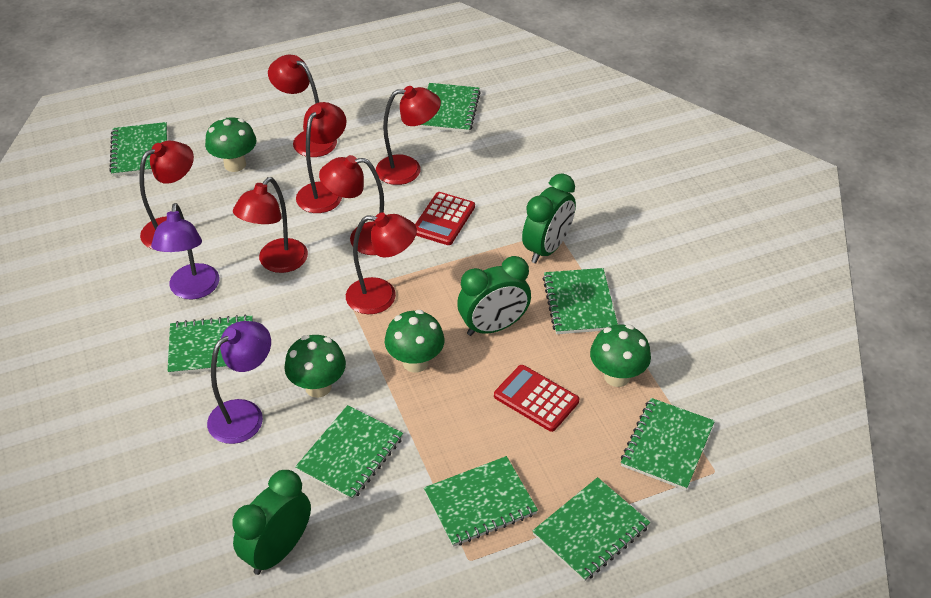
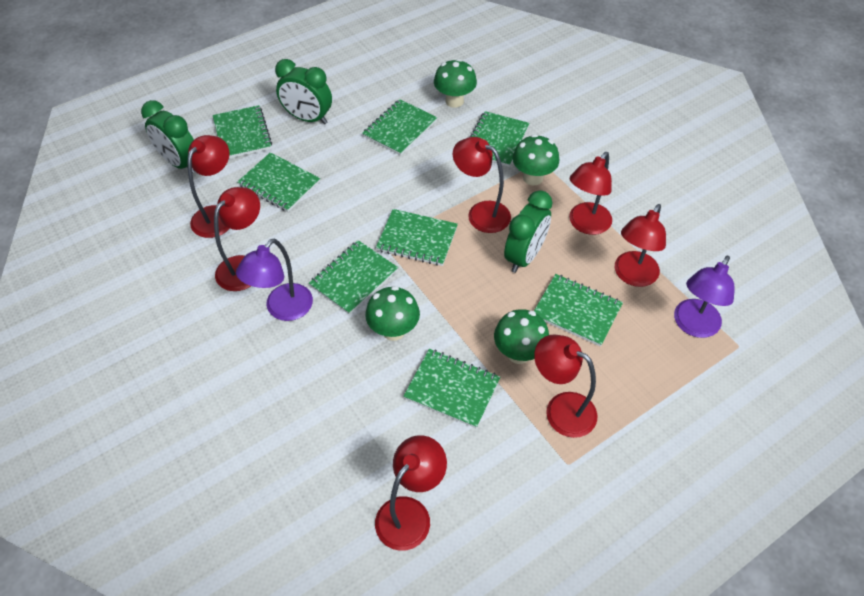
red calculator: 2 -> 0

